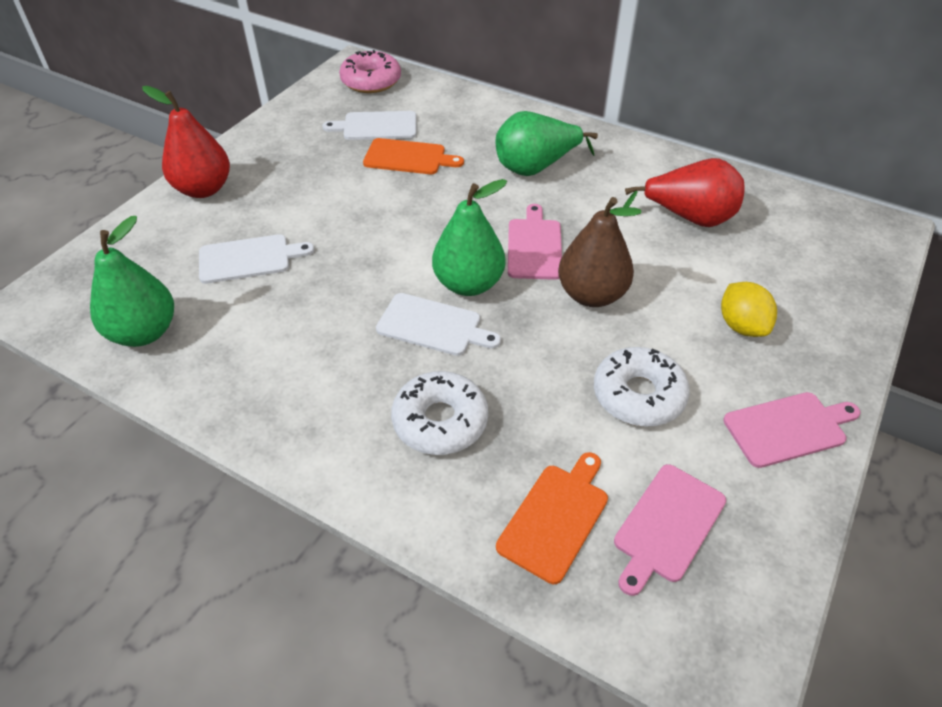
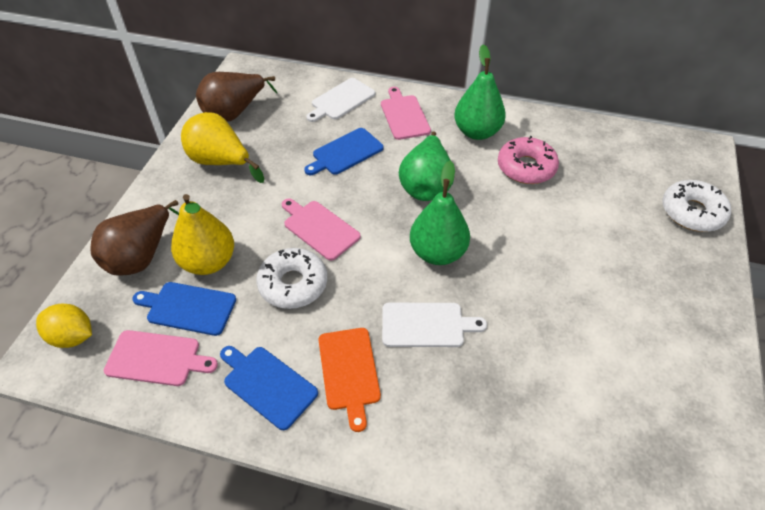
blue cutting board: 0 -> 3
brown pear: 1 -> 2
orange cutting board: 2 -> 1
red pear: 2 -> 0
white cutting board: 3 -> 2
yellow pear: 0 -> 2

